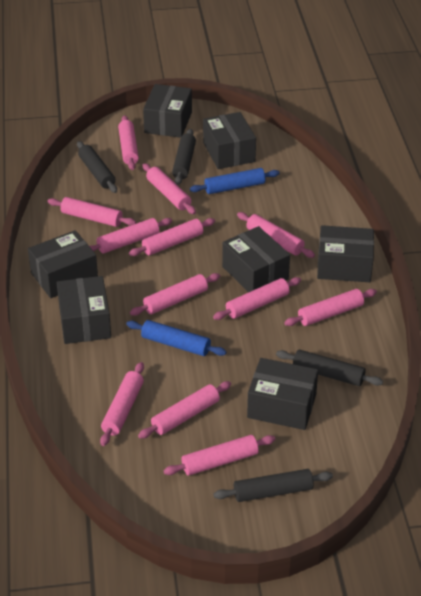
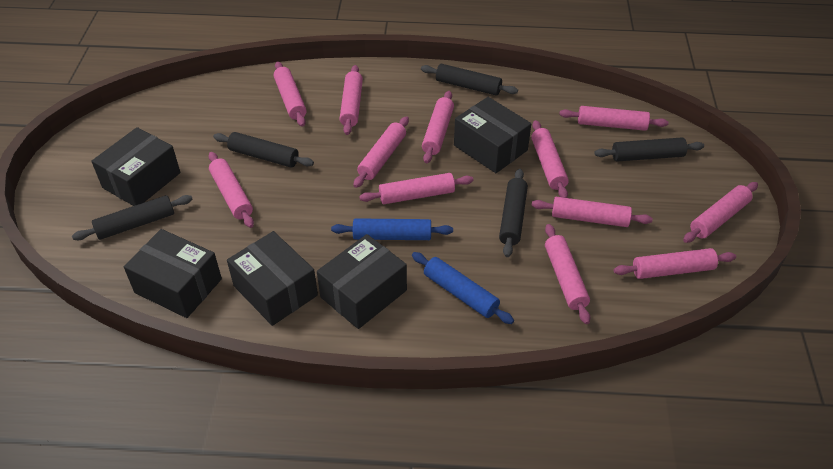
black box: 7 -> 5
black rolling pin: 4 -> 5

